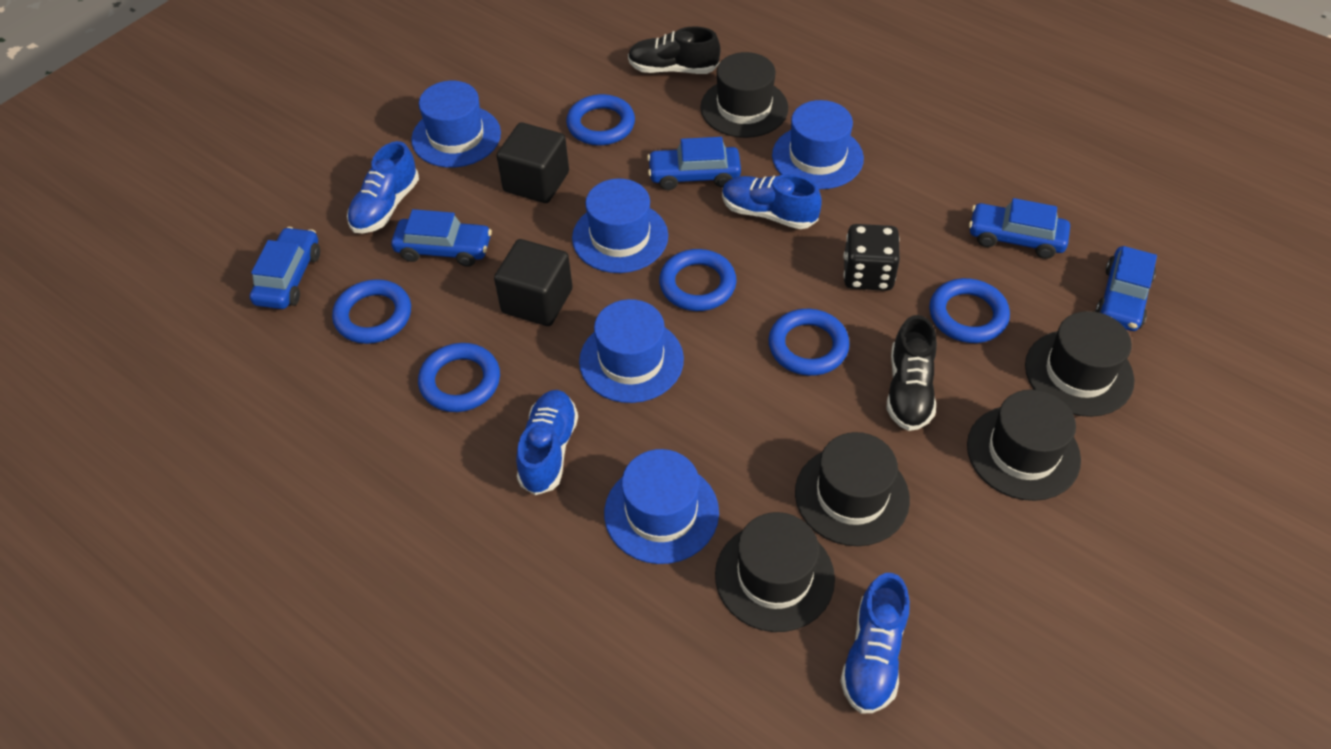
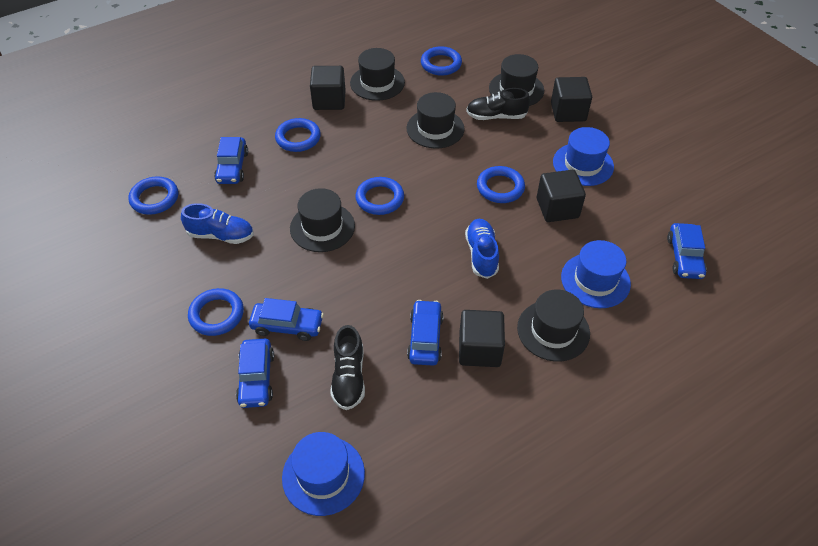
black cube: 2 -> 4
black dice: 1 -> 0
blue hat: 5 -> 3
blue shoe: 4 -> 2

